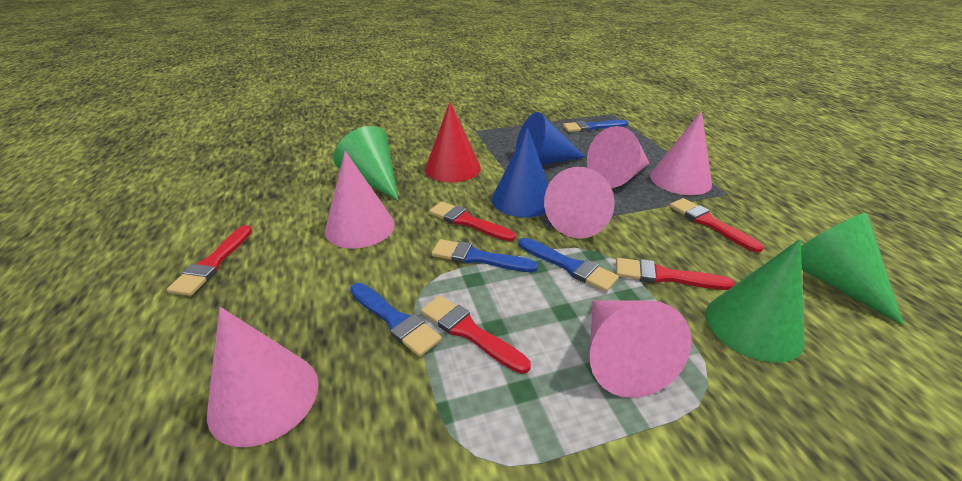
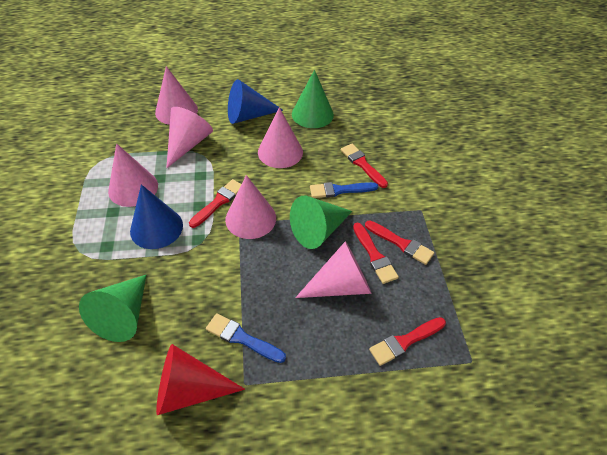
blue brush: 4 -> 2

